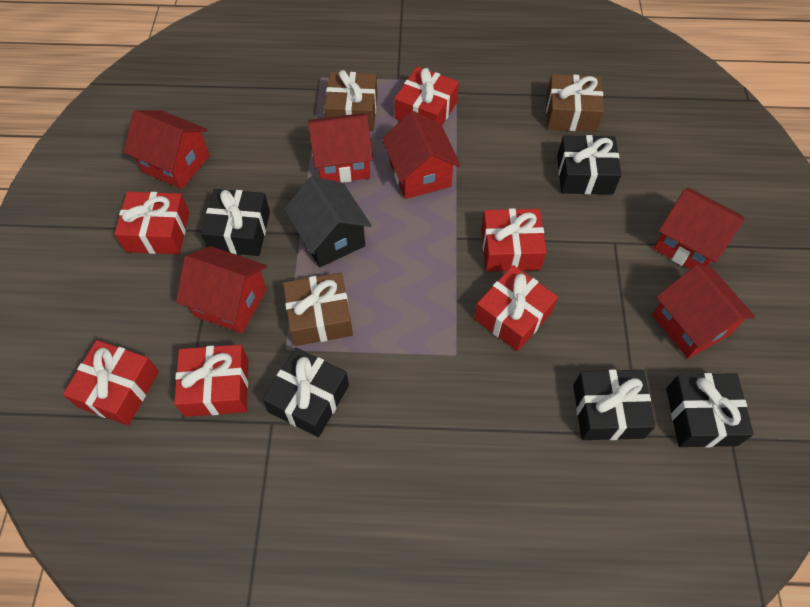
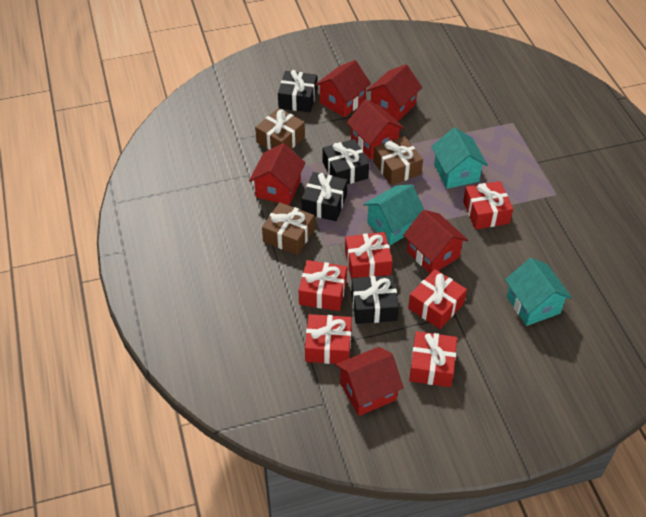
black gift: 5 -> 4
black house: 1 -> 0
turquoise house: 0 -> 3

